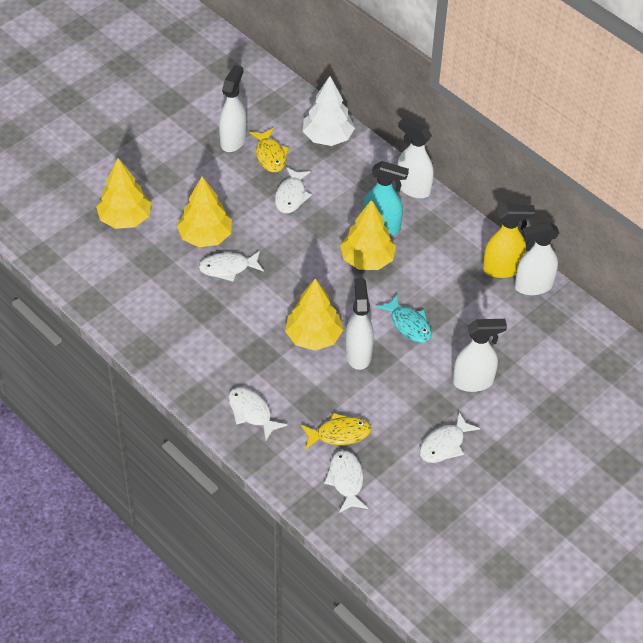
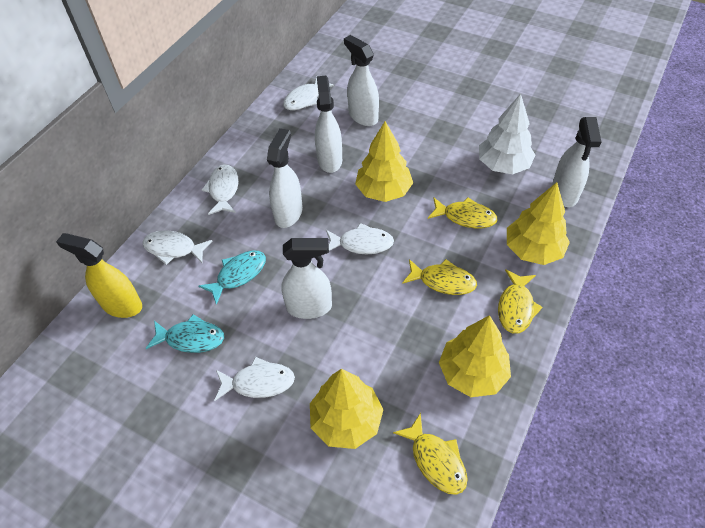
turquoise fish: 1 -> 2
turquoise spray bottle: 1 -> 0
yellow fish: 2 -> 4

